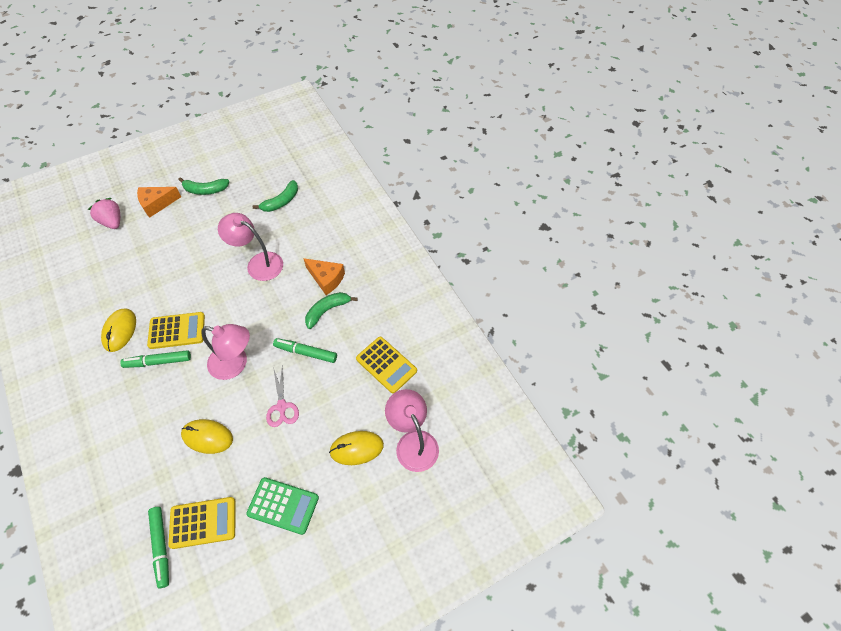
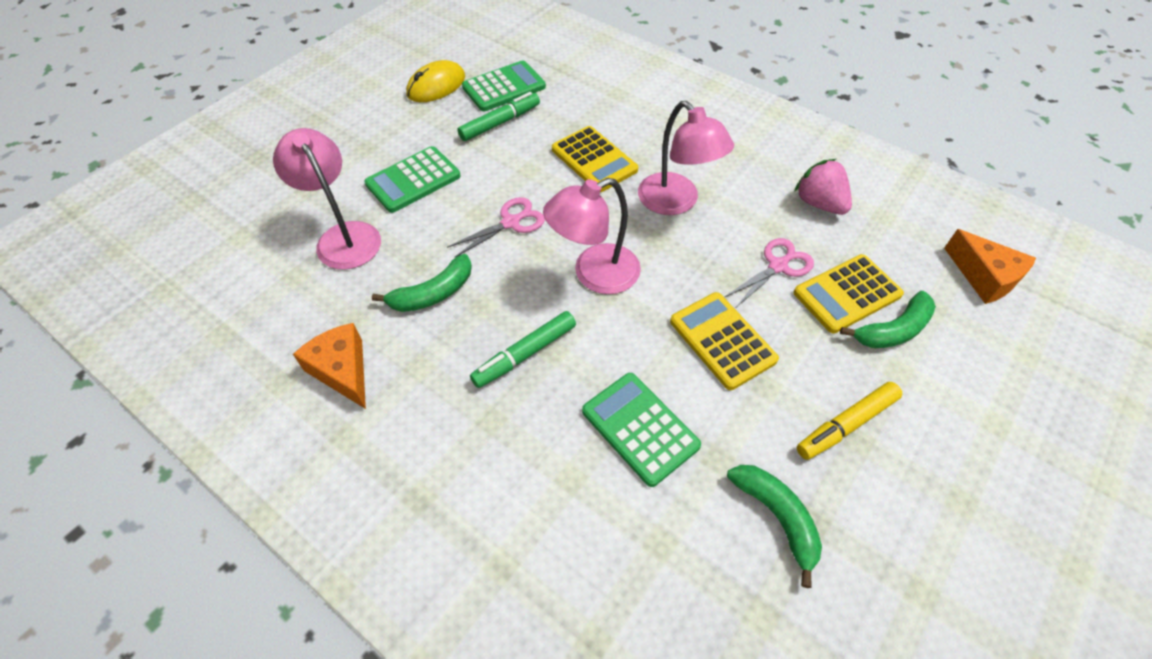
green calculator: 1 -> 3
green marker: 3 -> 2
pink scissors: 1 -> 2
yellow marker: 0 -> 1
yellow mouse: 3 -> 1

